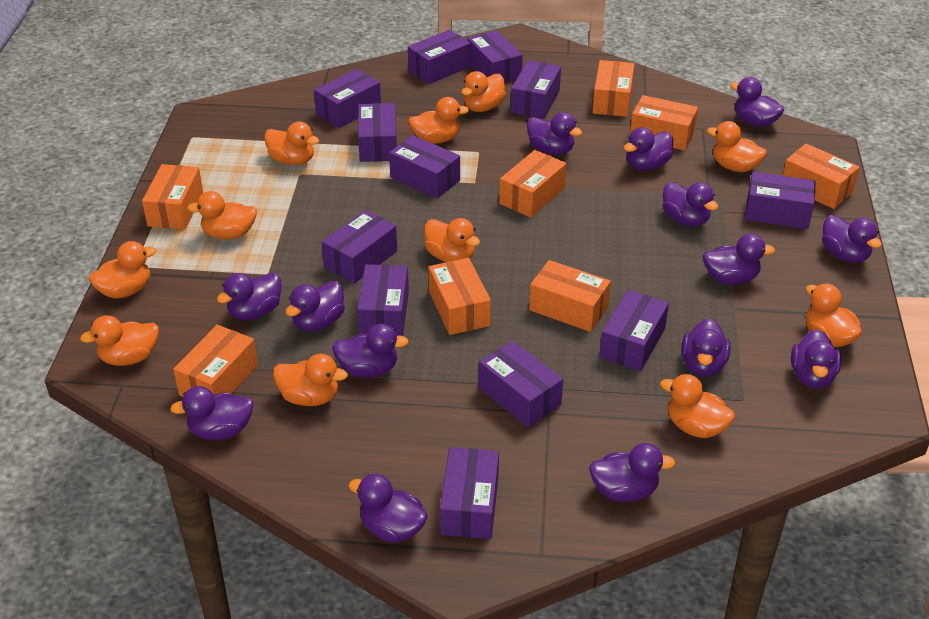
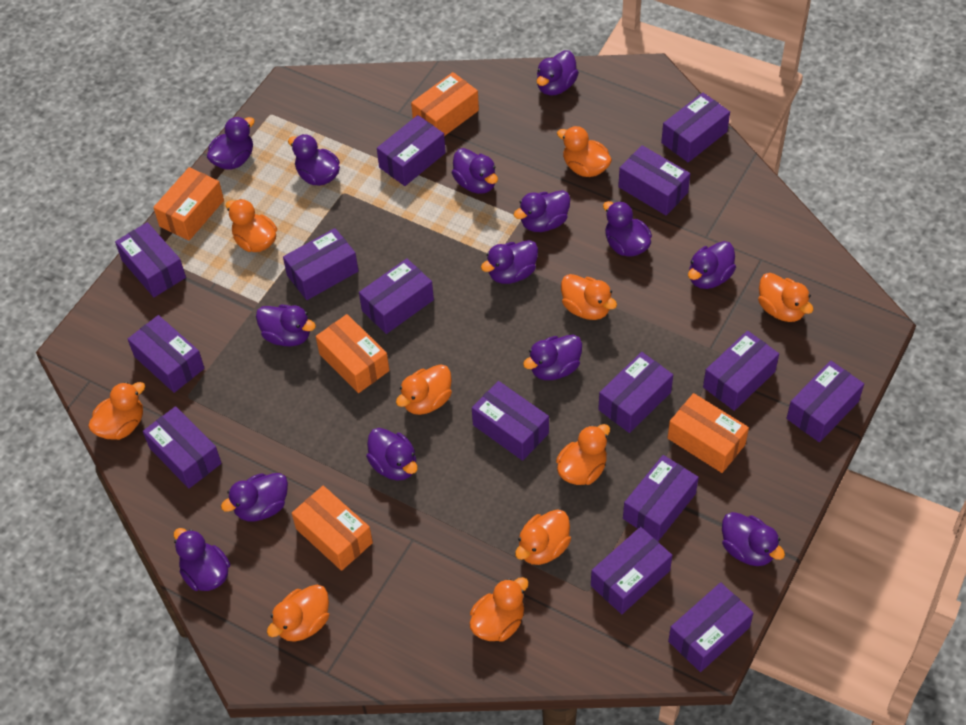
orange box: 8 -> 5
orange duck: 11 -> 10
purple box: 12 -> 15

